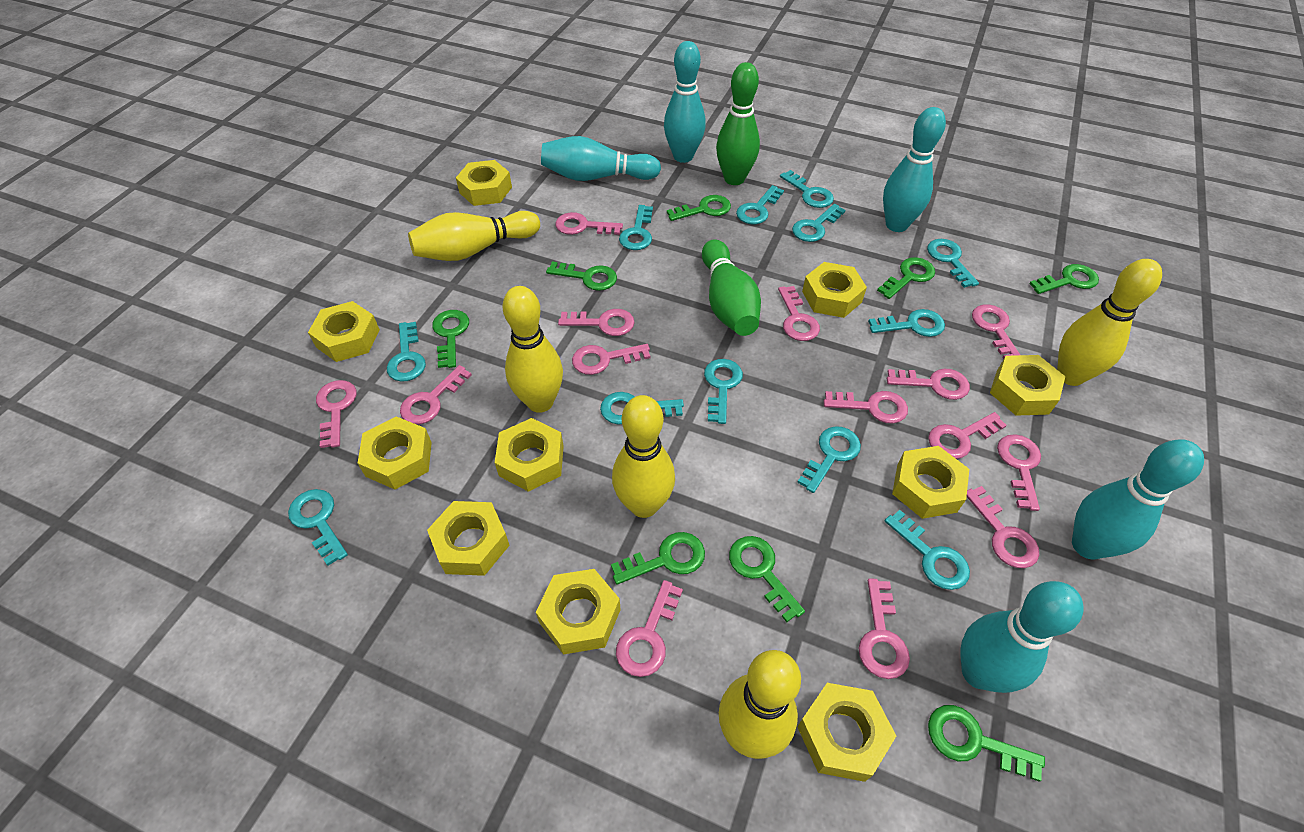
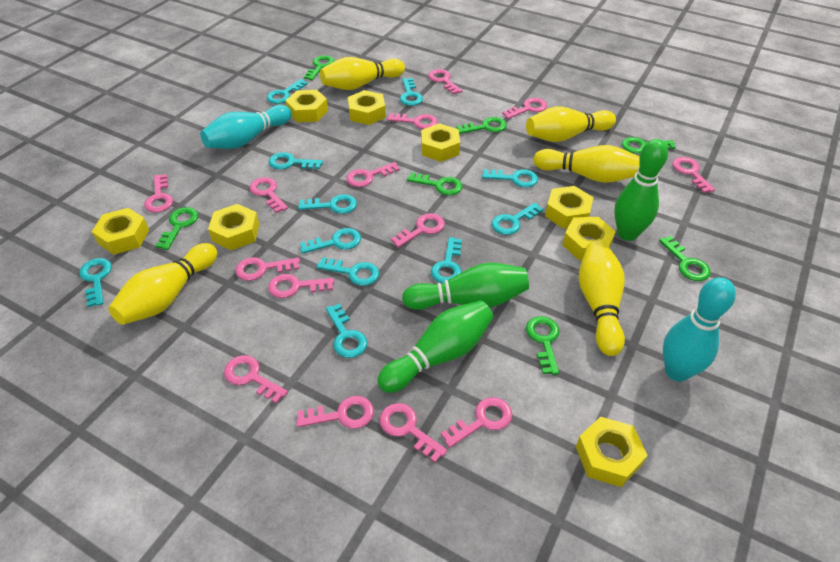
green bowling pin: 2 -> 3
green key: 8 -> 7
turquoise bowling pin: 5 -> 2
turquoise key: 12 -> 11
yellow nut: 10 -> 8

